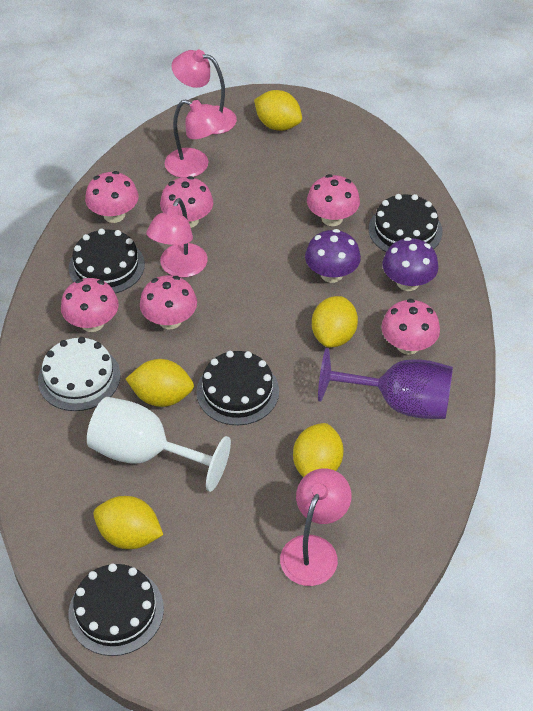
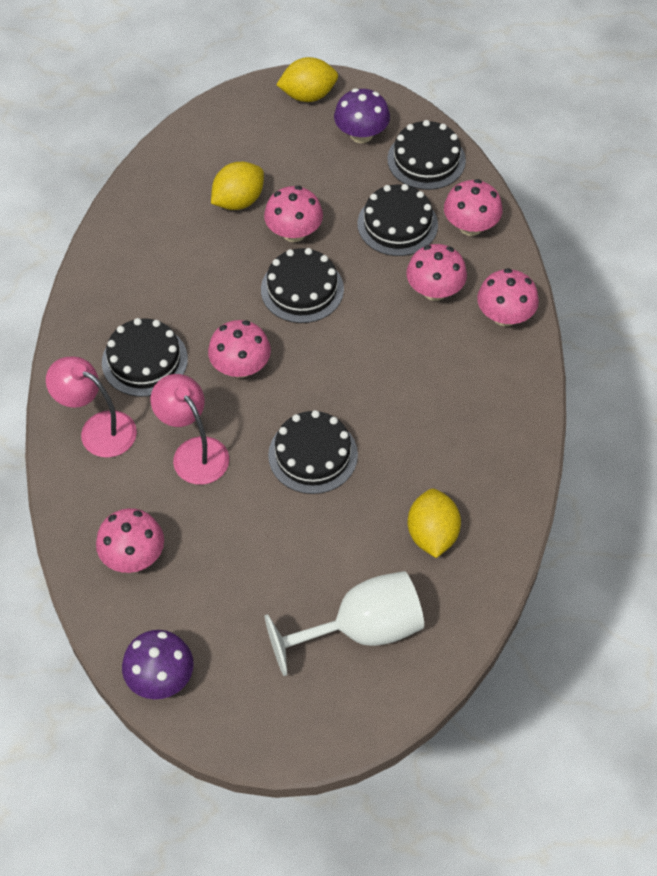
black cake: 4 -> 5
pink lamp: 4 -> 2
purple goblet: 1 -> 0
white cake: 1 -> 0
yellow lemon: 5 -> 3

